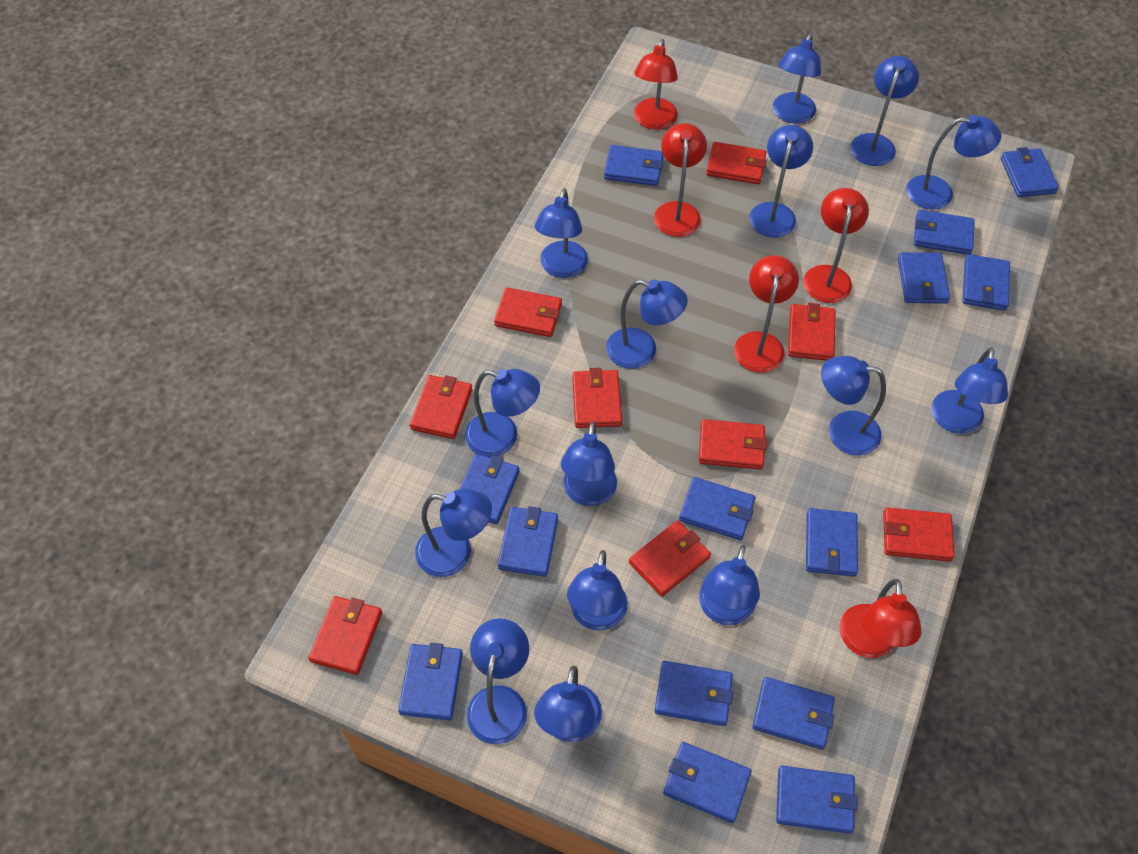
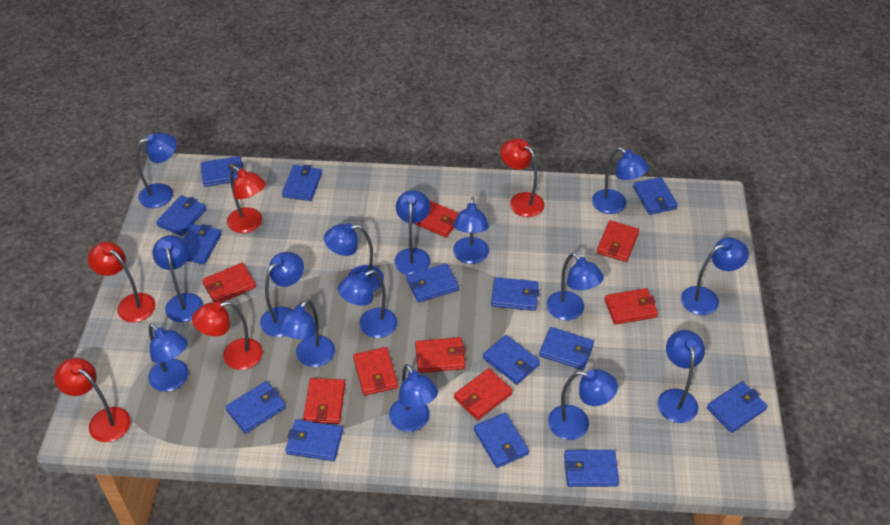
red wallet: 9 -> 8

